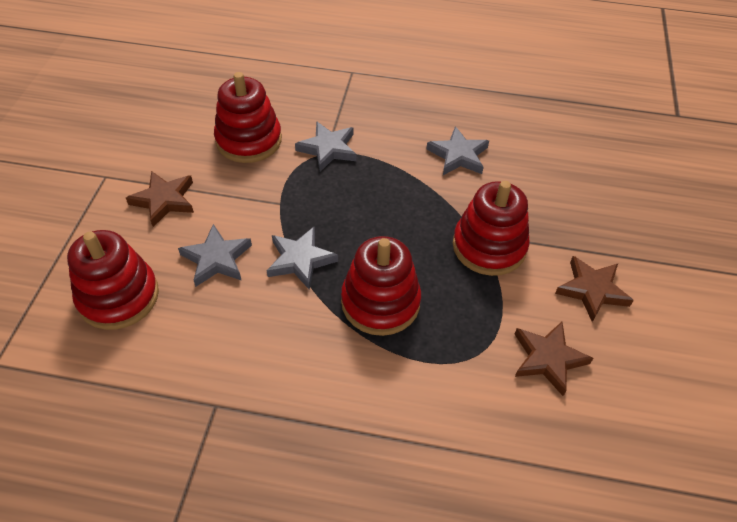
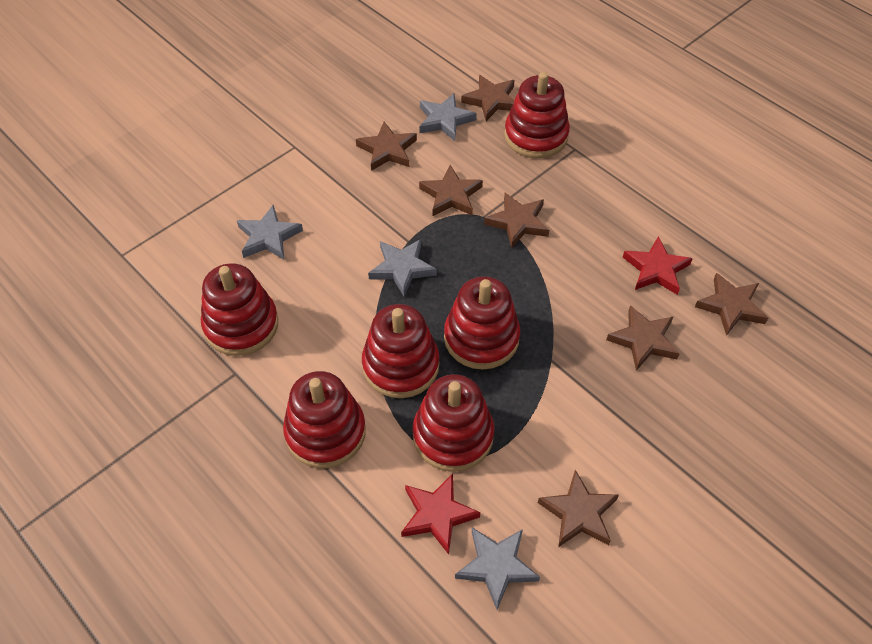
brown star: 3 -> 7
red stacking toy: 4 -> 6
red star: 0 -> 2

